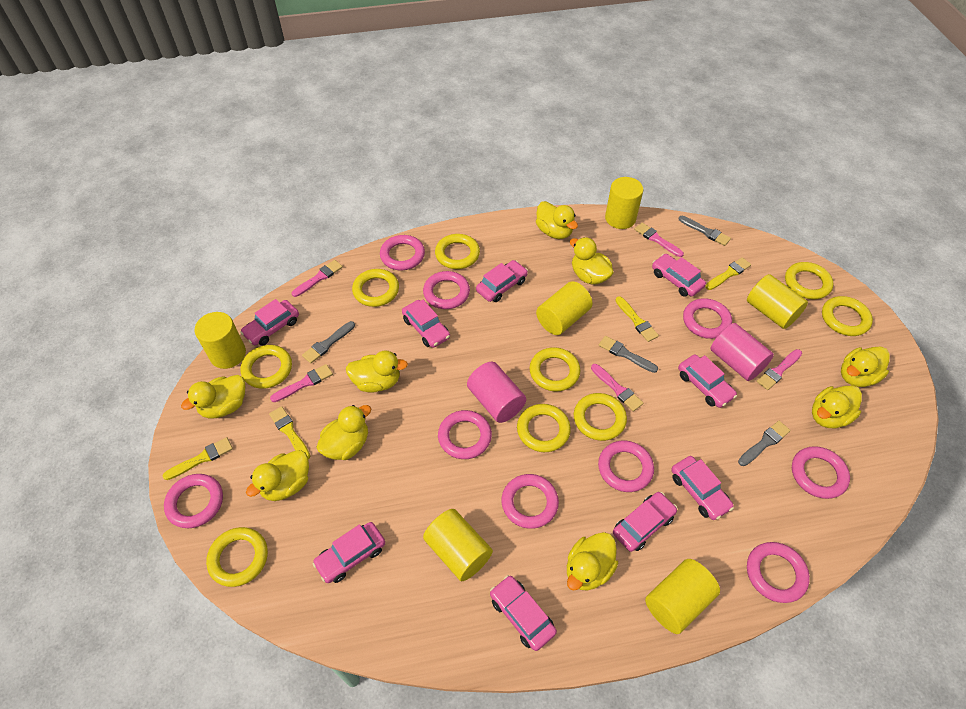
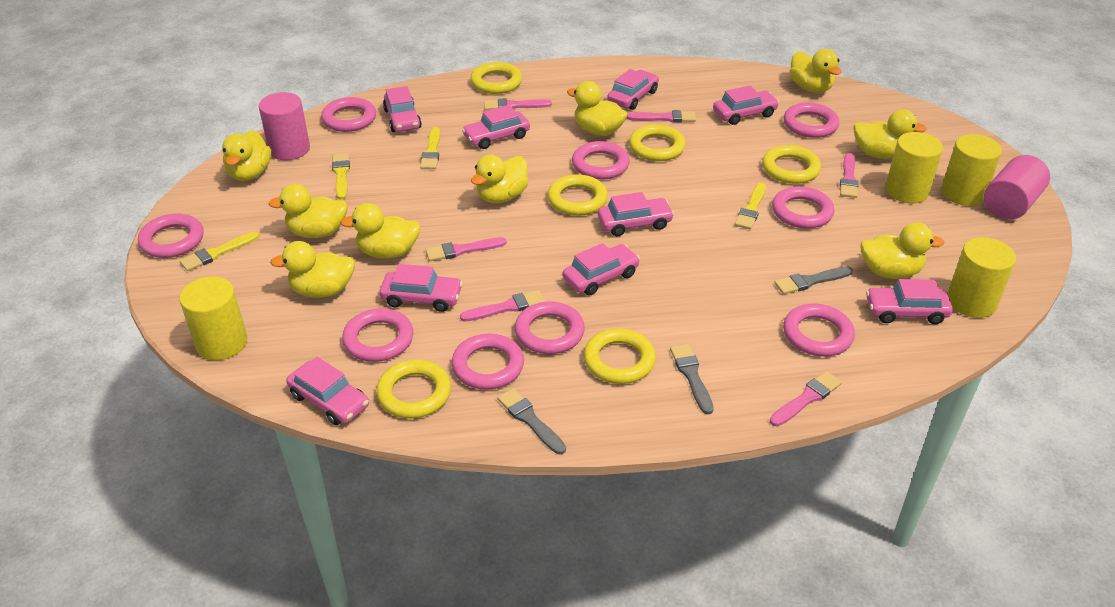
grey brush: 4 -> 3
pink brush: 5 -> 6
yellow cylinder: 6 -> 4
yellow ring: 9 -> 6

